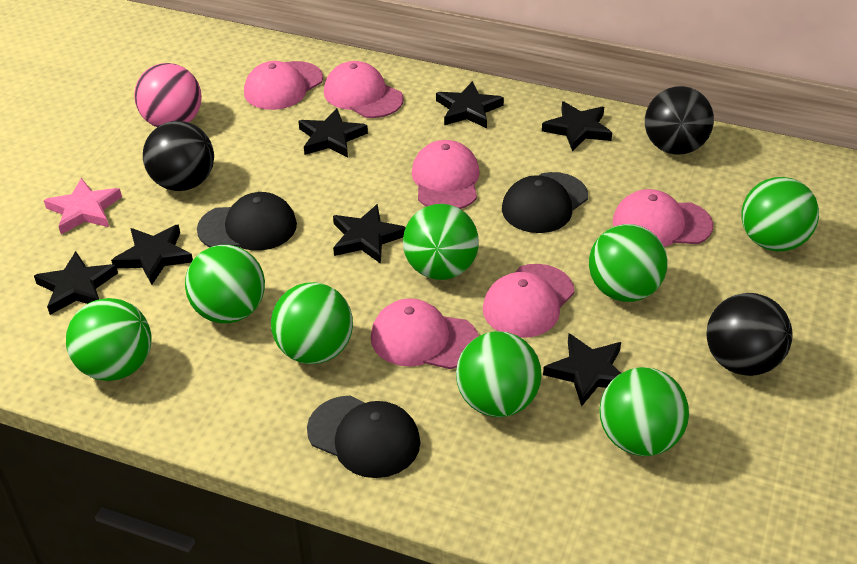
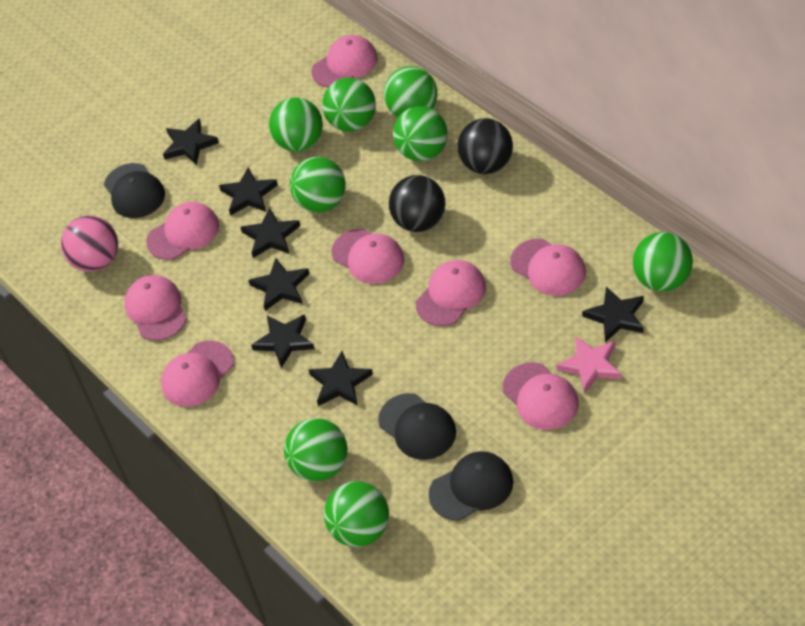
black ball: 3 -> 2
pink cap: 6 -> 8

